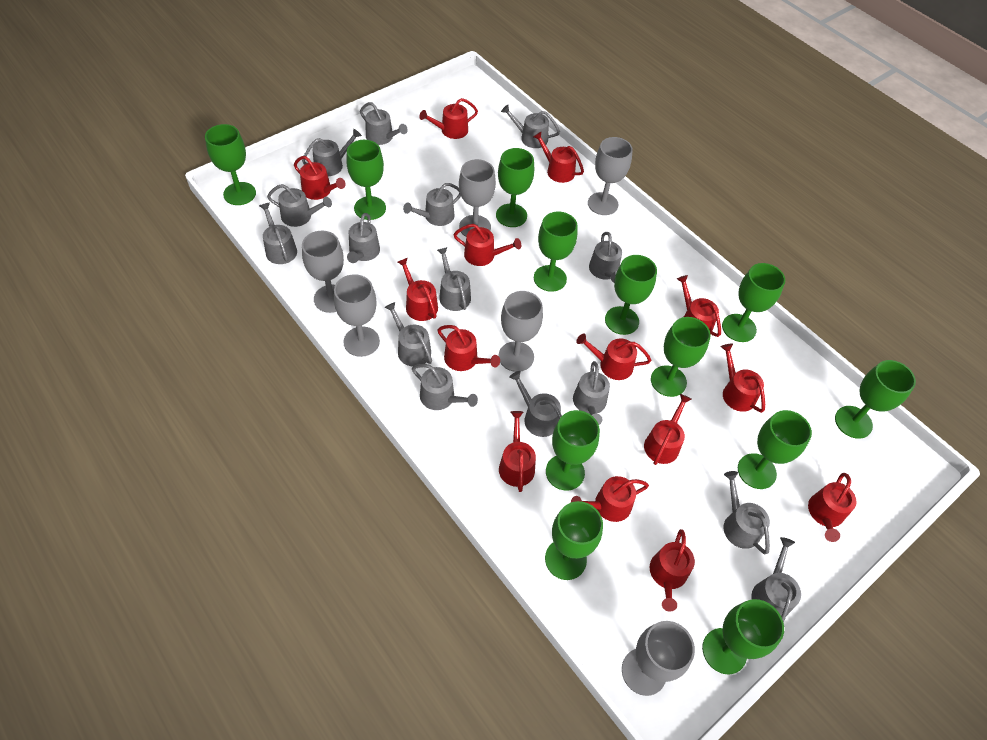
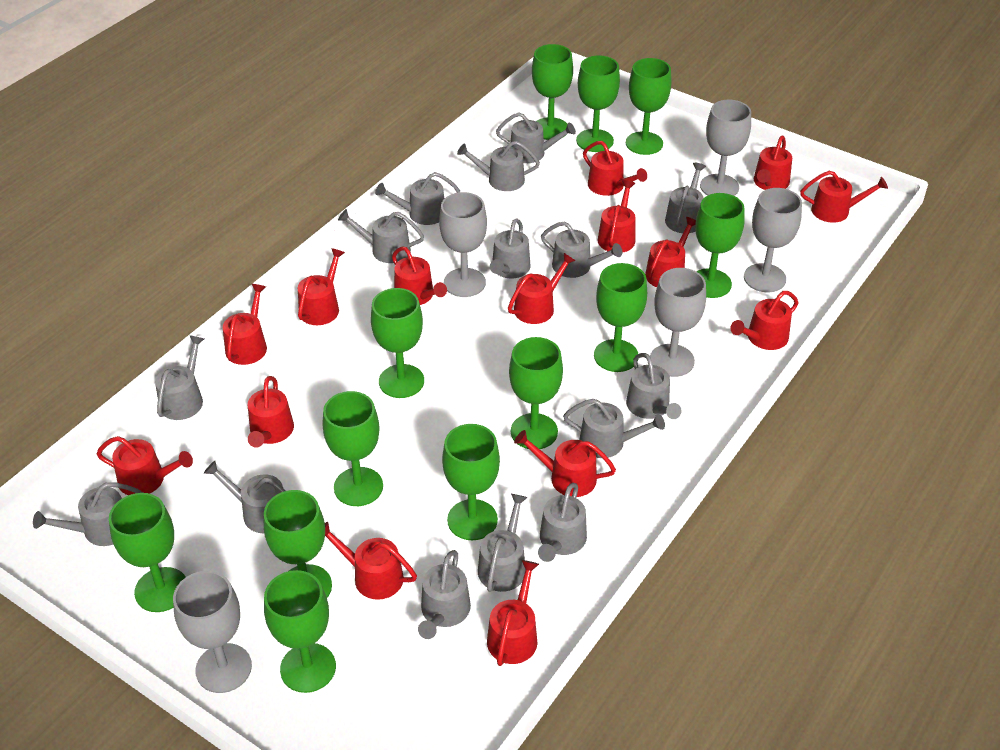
grey goblet: 6 -> 5
red watering can: 14 -> 15

